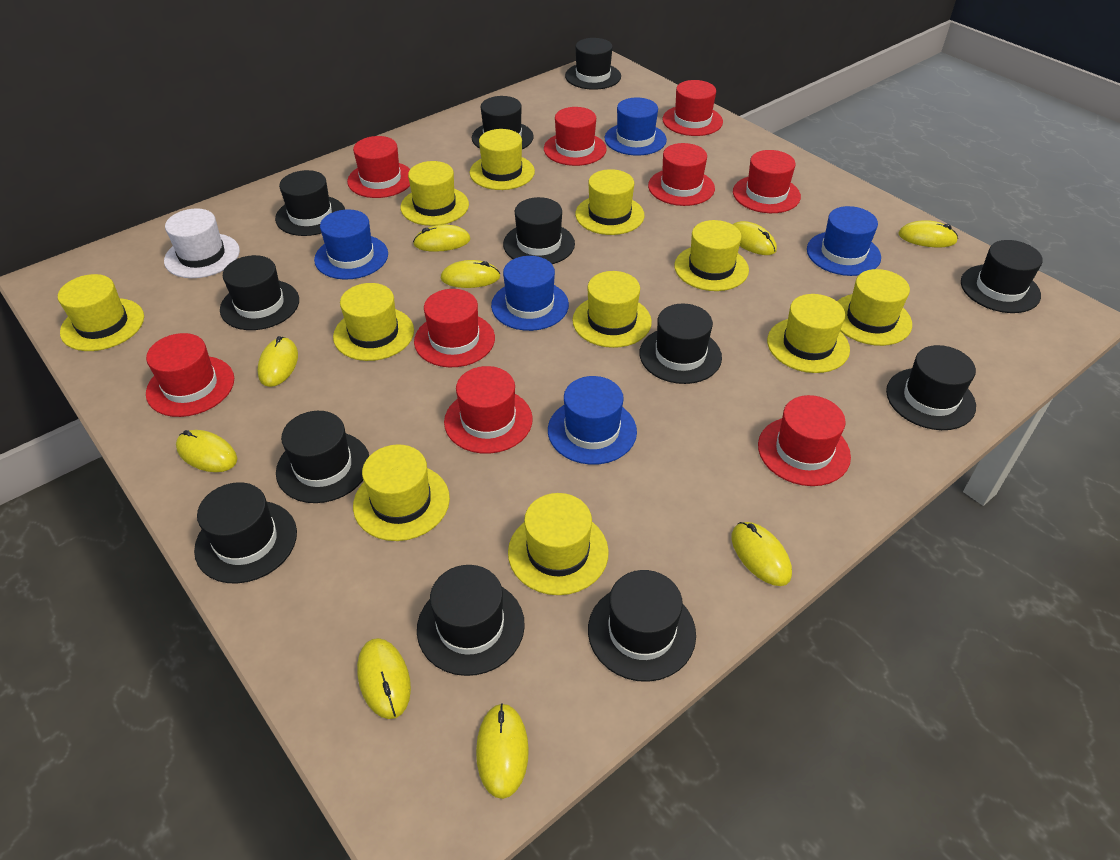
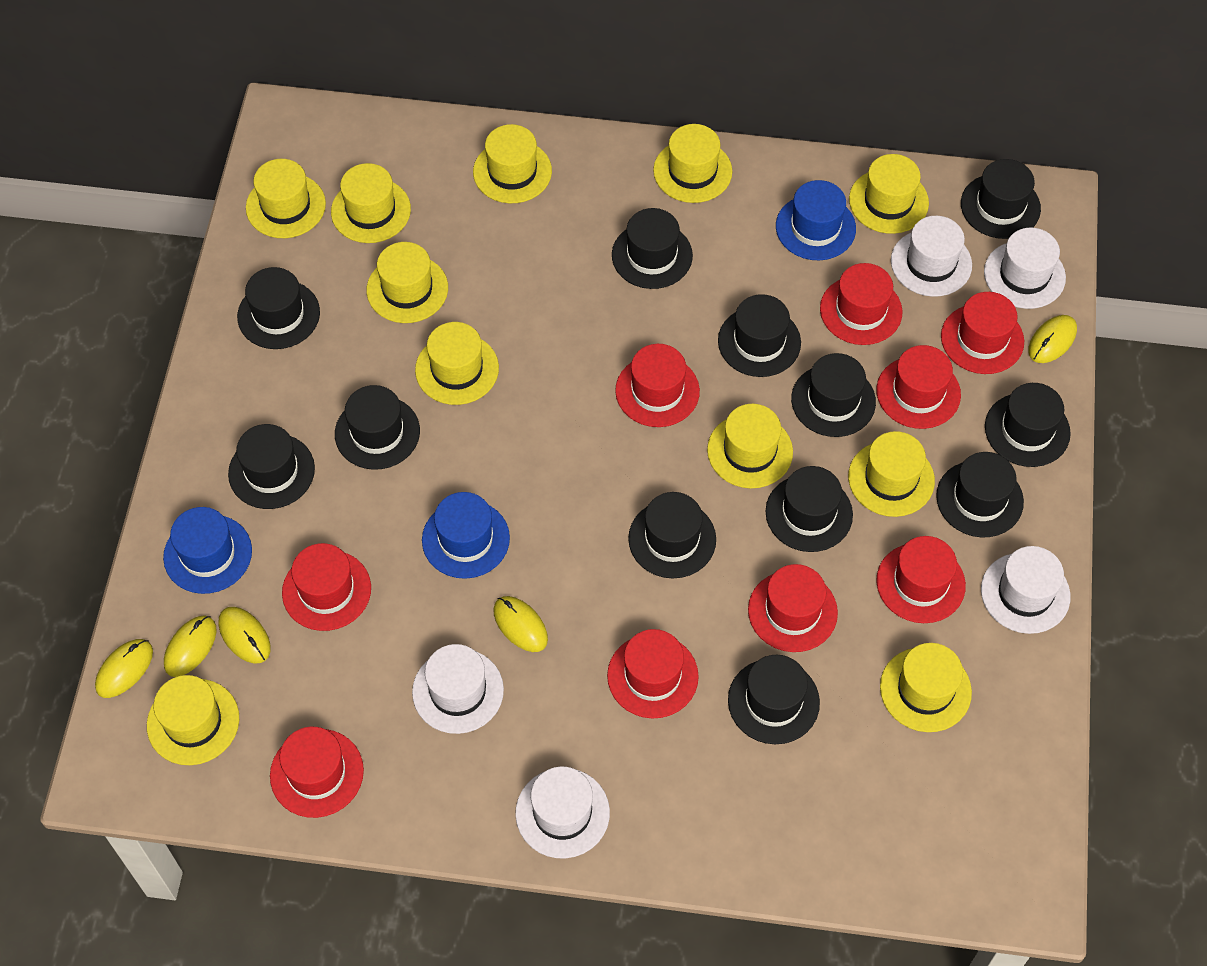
blue hat: 5 -> 3
white hat: 1 -> 5
yellow mouse: 9 -> 5

